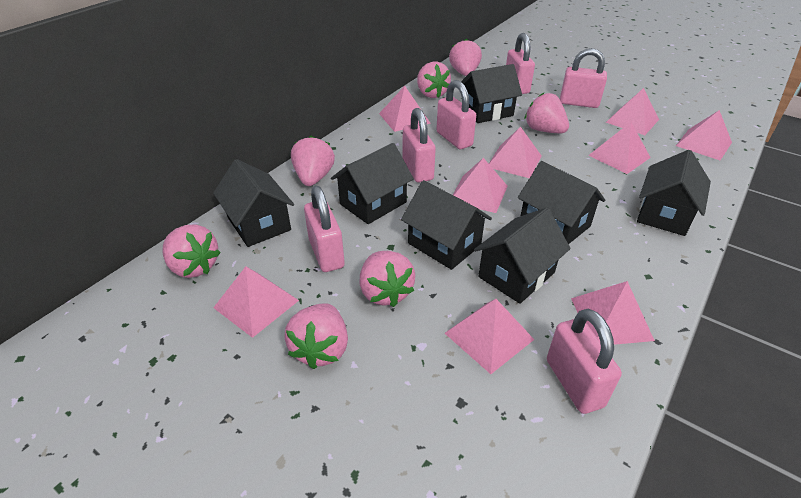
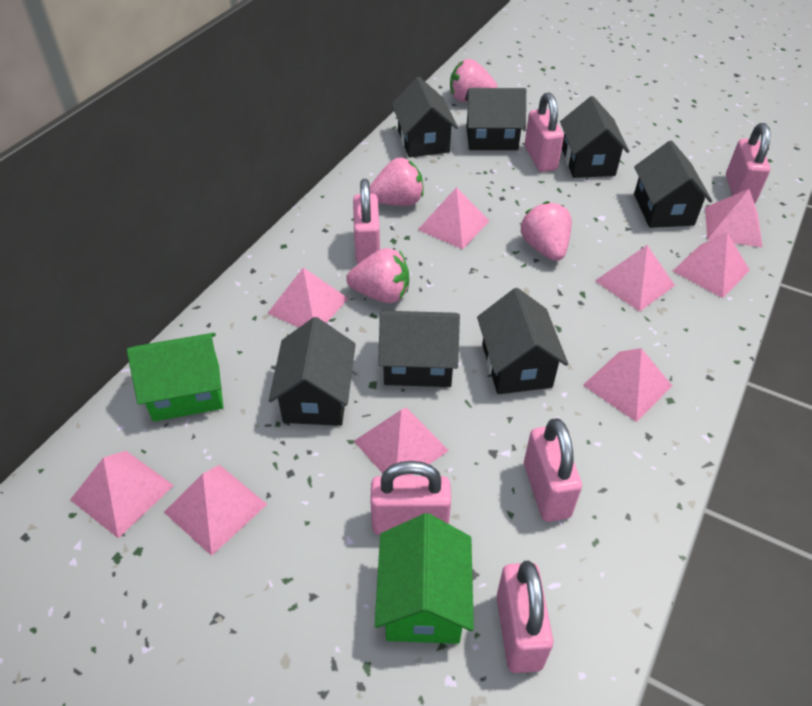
green house: 0 -> 2
pink strawberry: 7 -> 4

